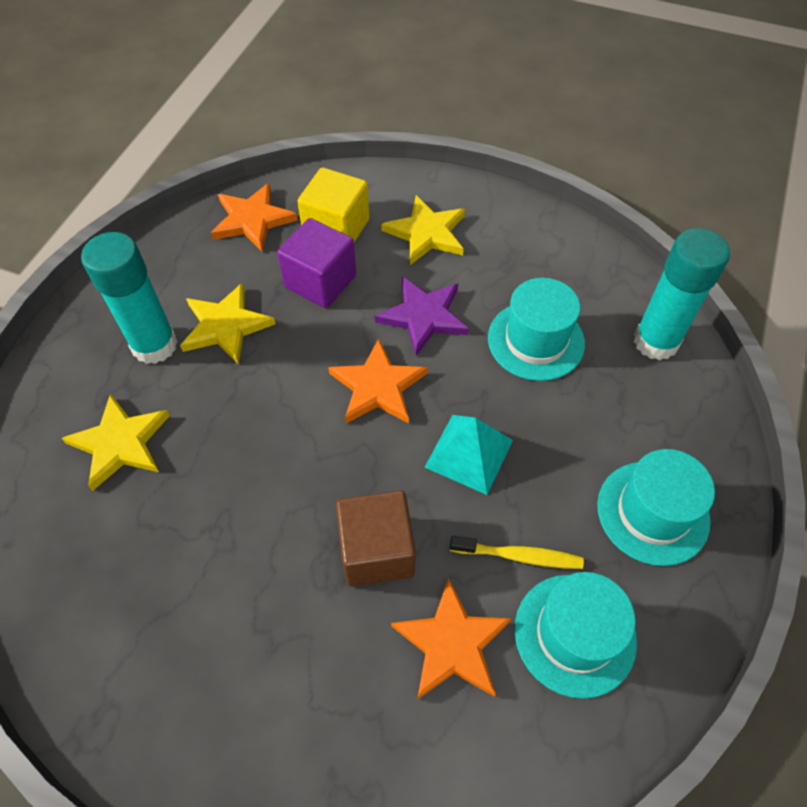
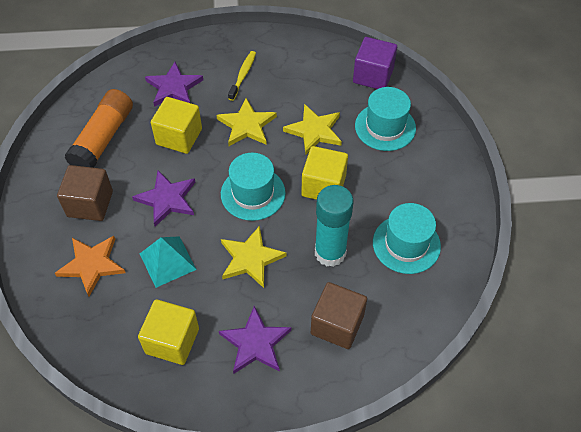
brown cube: 1 -> 2
orange glue stick: 0 -> 1
orange star: 3 -> 1
purple star: 1 -> 3
turquoise glue stick: 2 -> 1
yellow cube: 1 -> 3

